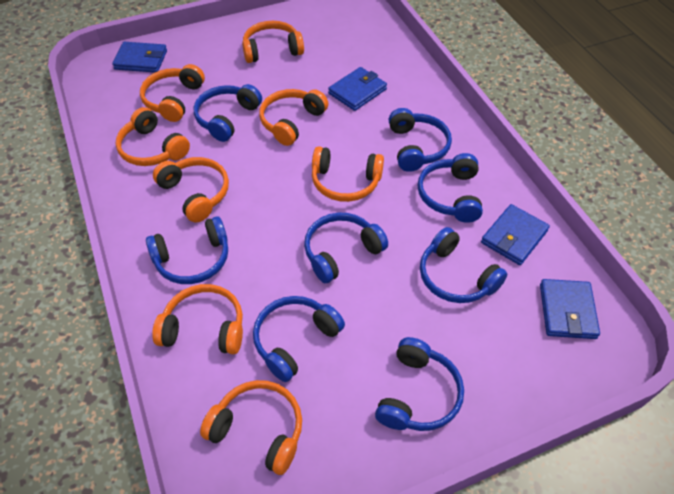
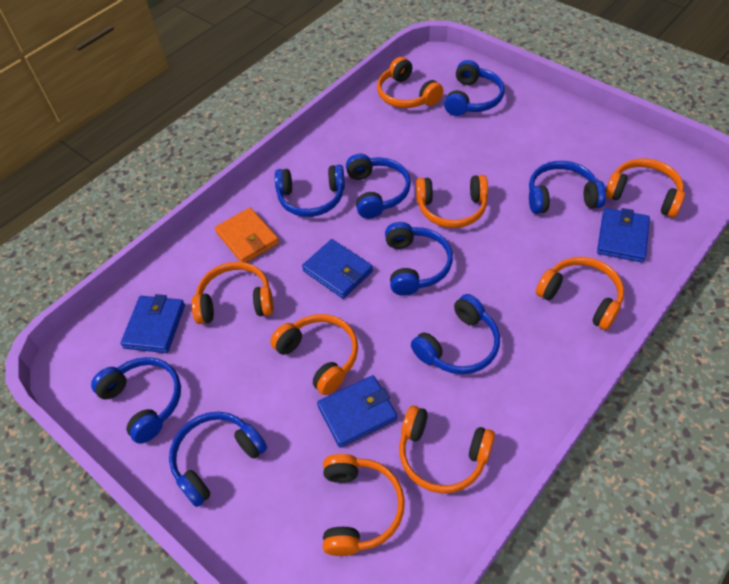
orange wallet: 0 -> 1

